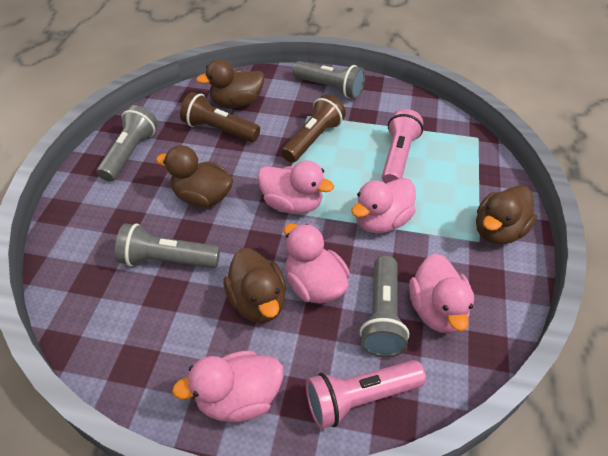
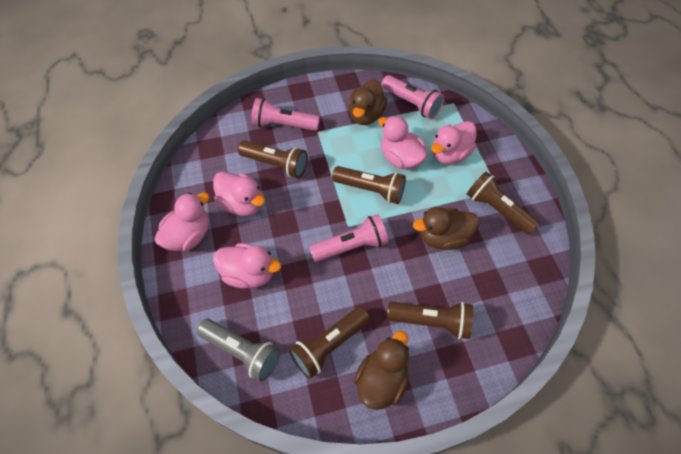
brown duck: 4 -> 3
brown flashlight: 2 -> 5
grey flashlight: 4 -> 1
pink flashlight: 2 -> 3

